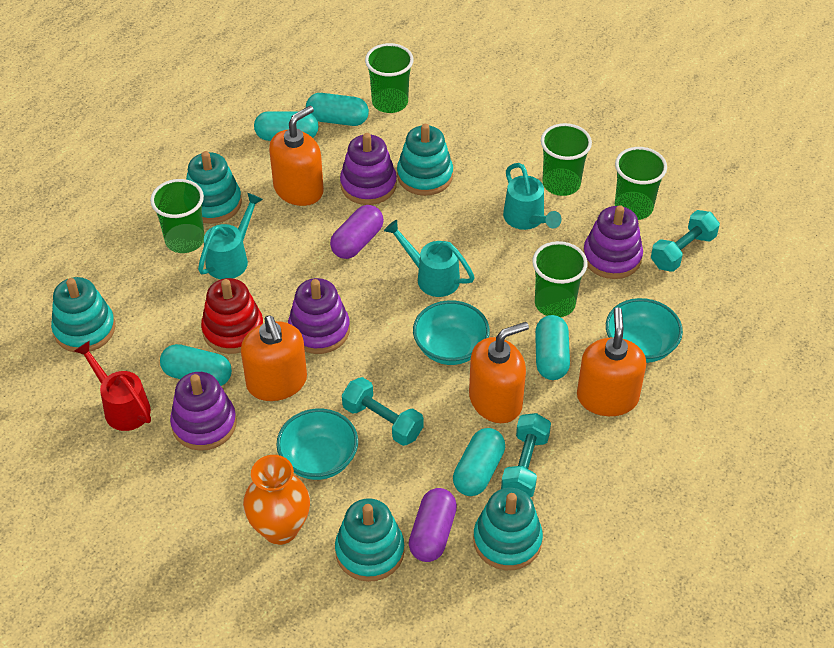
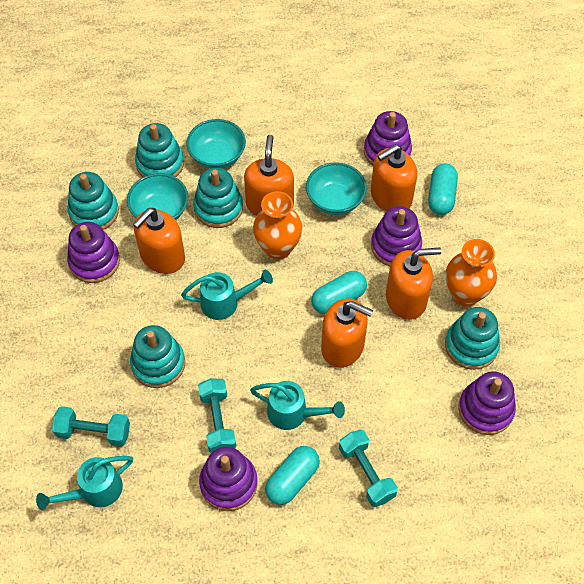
green cup: 5 -> 0
orange soap dispenser: 4 -> 5
orange vase: 1 -> 2
purple capsule: 2 -> 0
purple stacking toy: 4 -> 5
red stacking toy: 1 -> 0
red watering can: 1 -> 0
turquoise capsule: 5 -> 3

